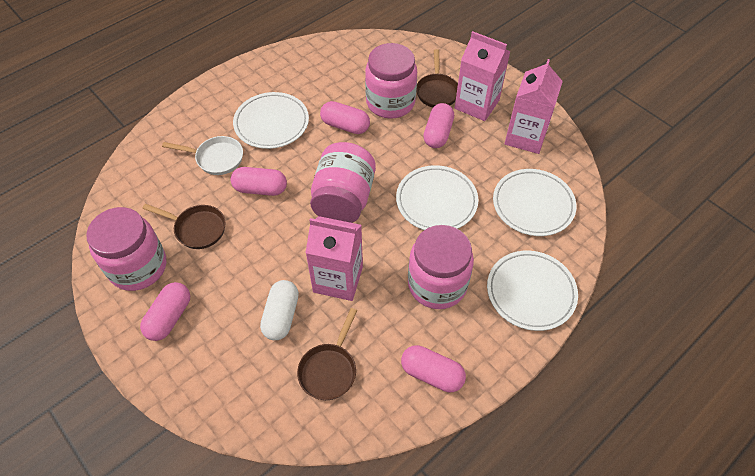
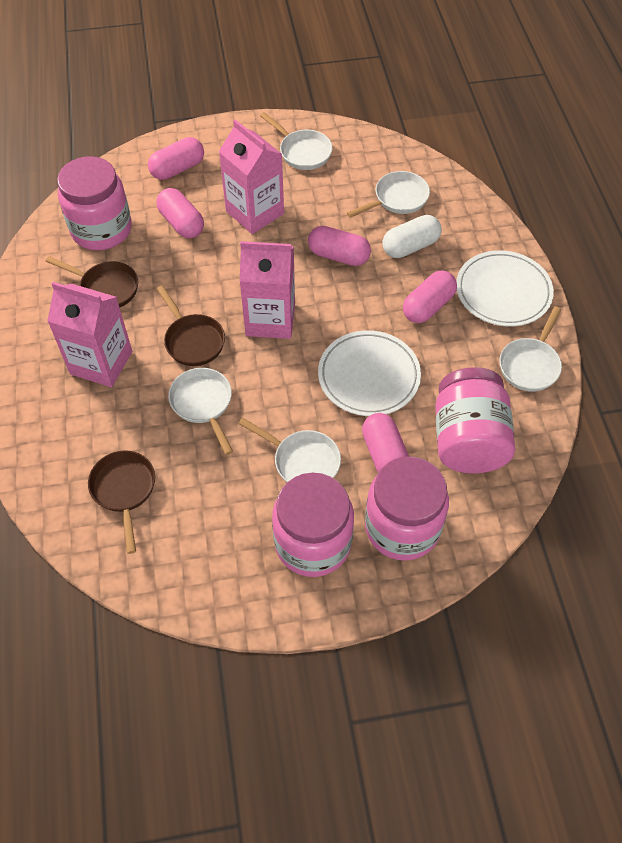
white pan: 1 -> 5
white plate: 4 -> 2

